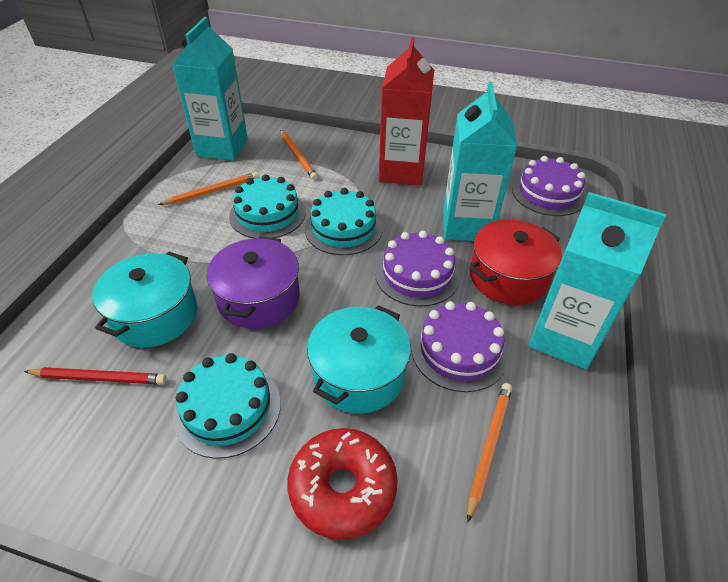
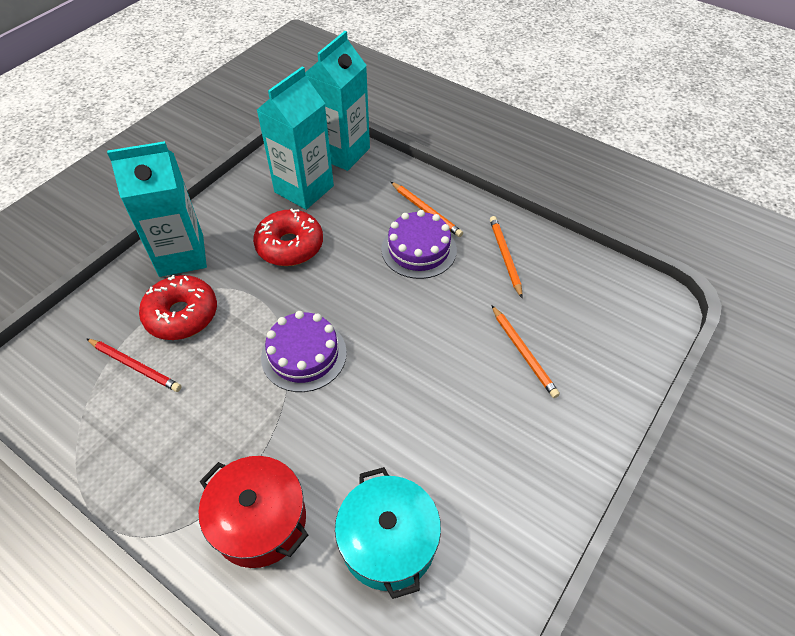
purple cake: 3 -> 2
purple pot: 1 -> 0
red carton: 1 -> 0
red donut: 1 -> 2
turquoise cake: 3 -> 0
turquoise pot: 2 -> 1

